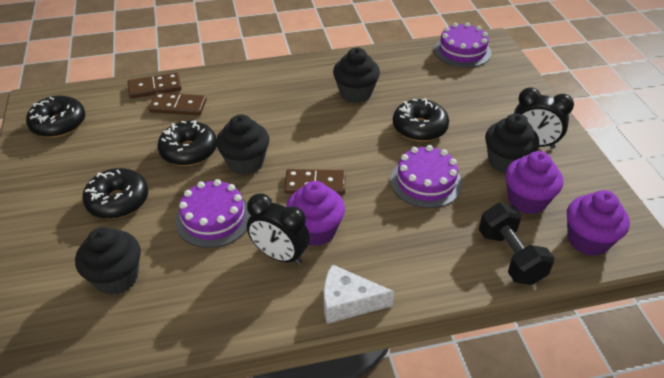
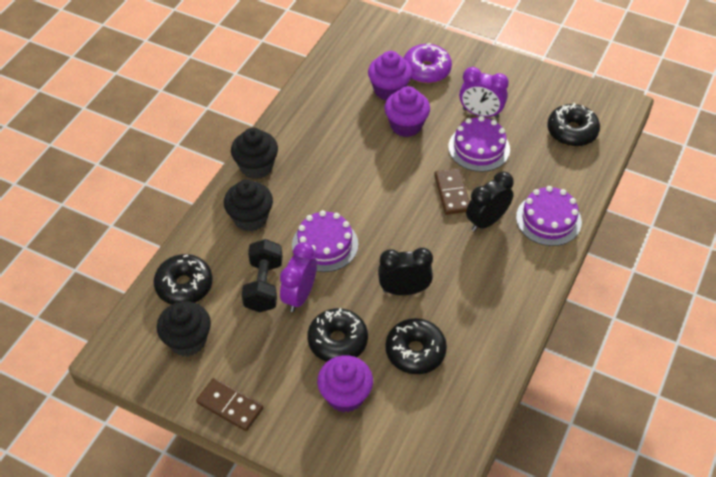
black cupcake: 4 -> 3
brown domino: 3 -> 2
purple clock: 0 -> 2
purple donut: 0 -> 1
white cheese: 1 -> 0

